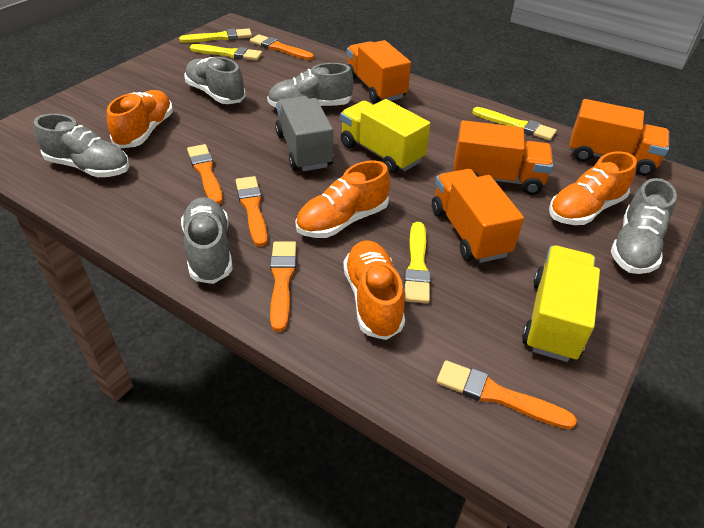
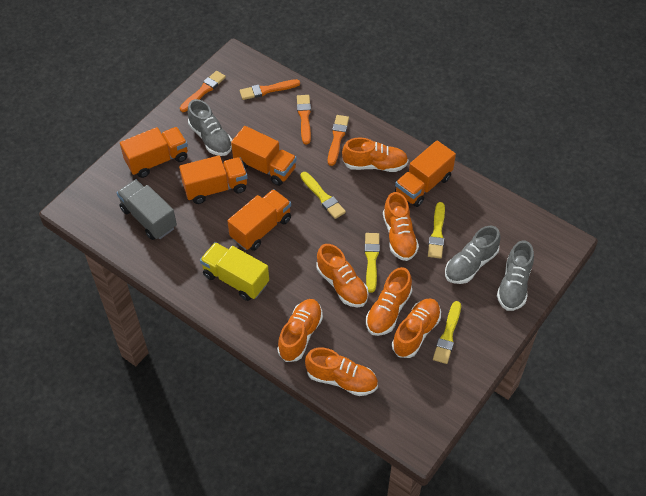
grey shoe: 5 -> 3
orange brush: 5 -> 4
orange shoe: 4 -> 7
orange truck: 4 -> 5
yellow truck: 2 -> 1

